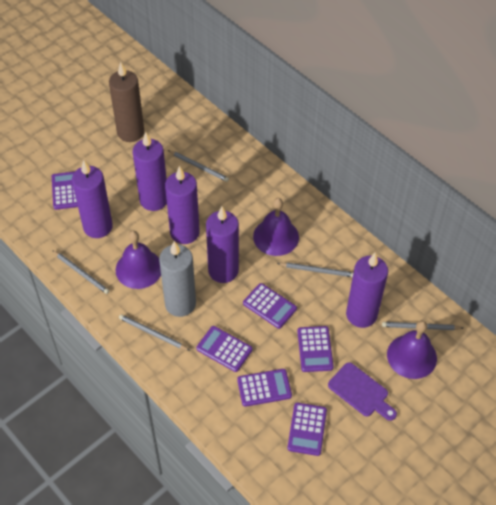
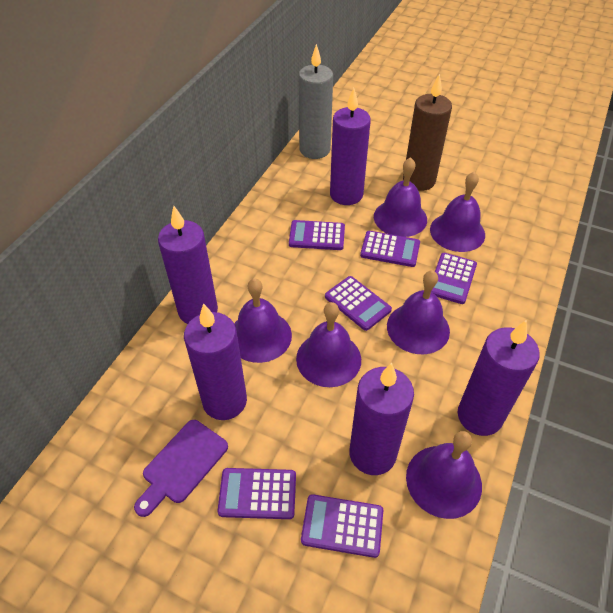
grey pencil: 5 -> 0
purple bell: 3 -> 6

